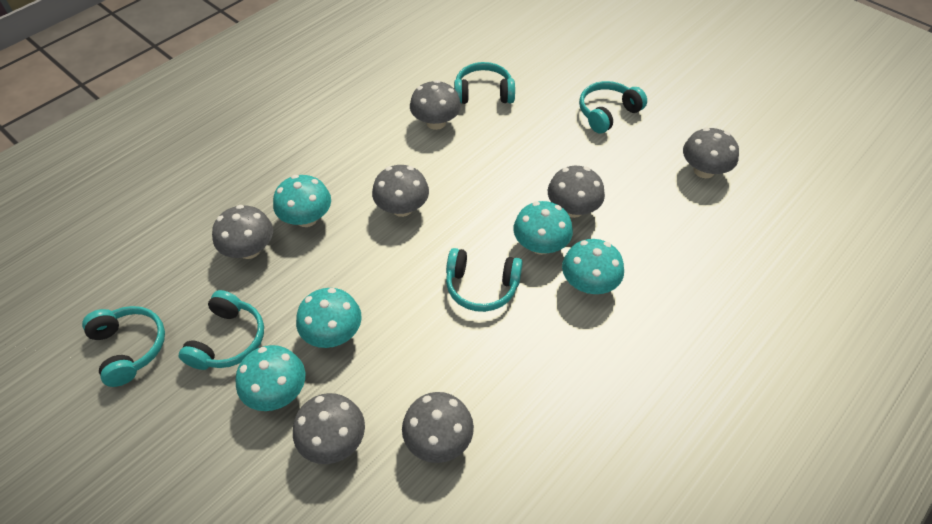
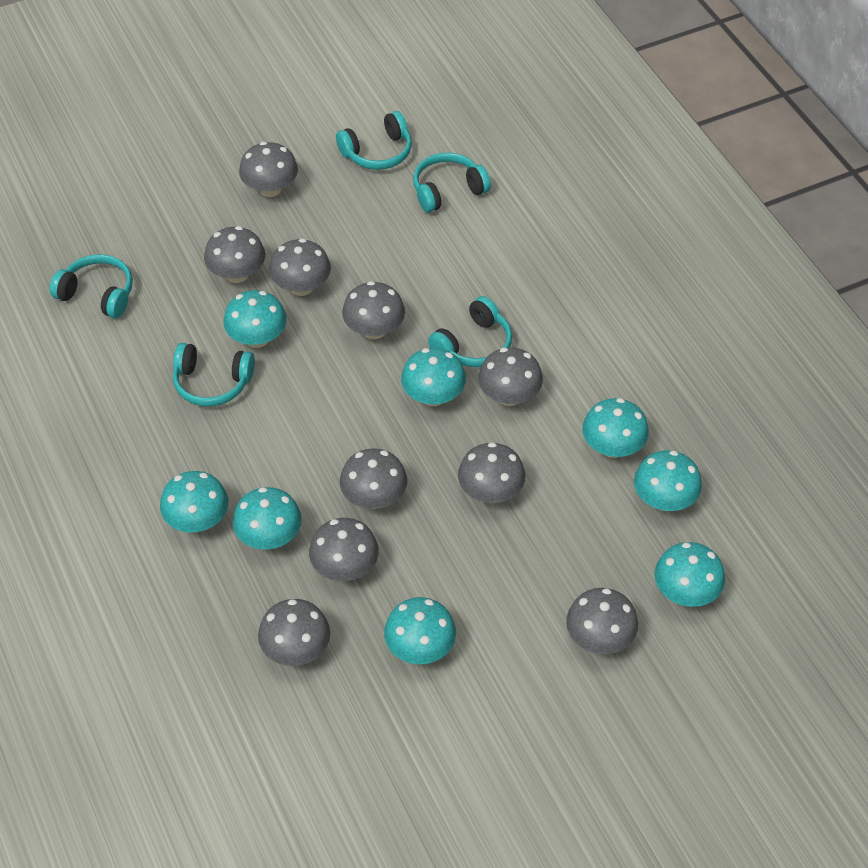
grey mushroom: 7 -> 10
turquoise mushroom: 5 -> 8

